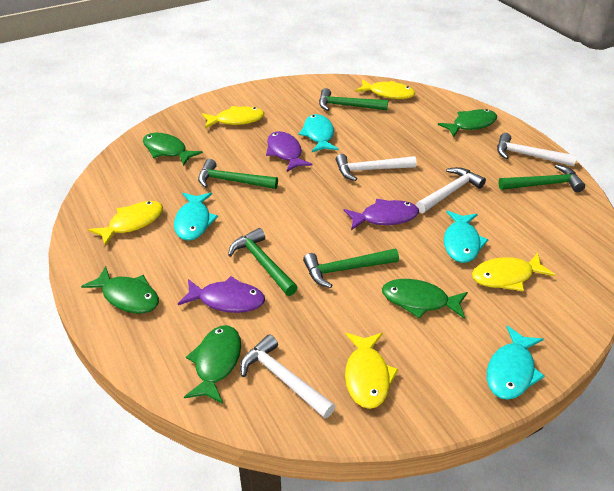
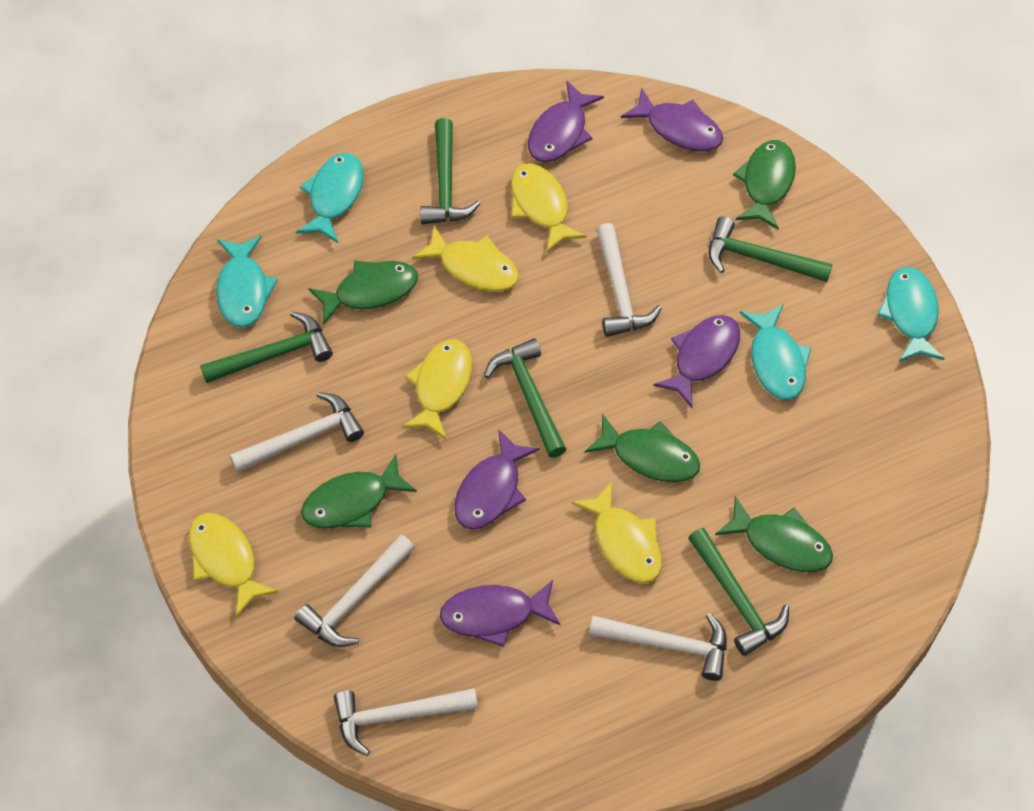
purple fish: 3 -> 5
white hammer: 4 -> 5

